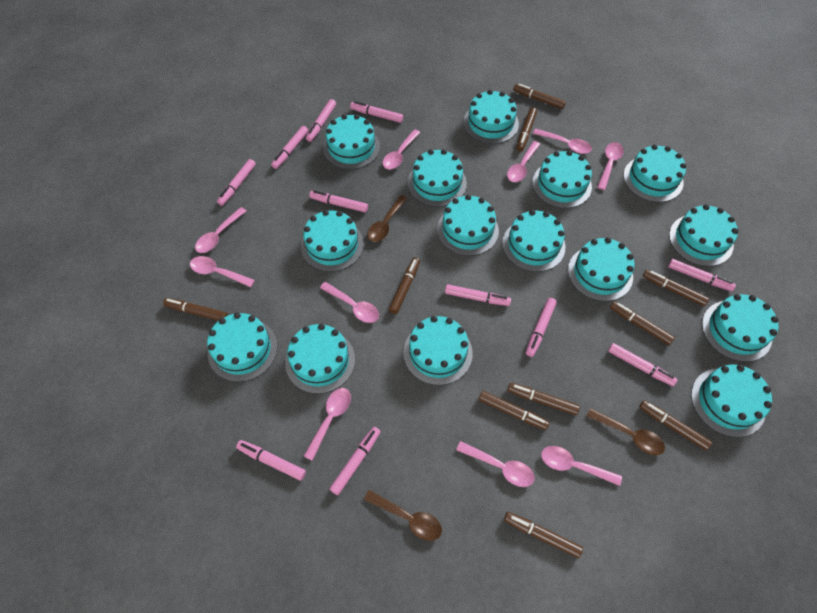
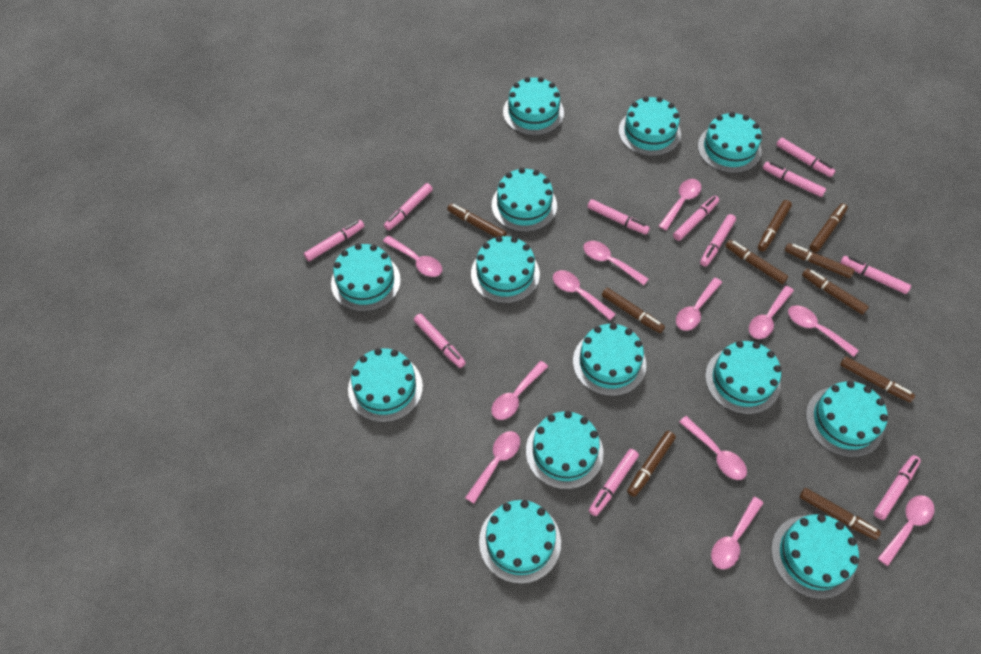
brown spoon: 3 -> 0
pink spoon: 10 -> 12
turquoise cake: 15 -> 13

